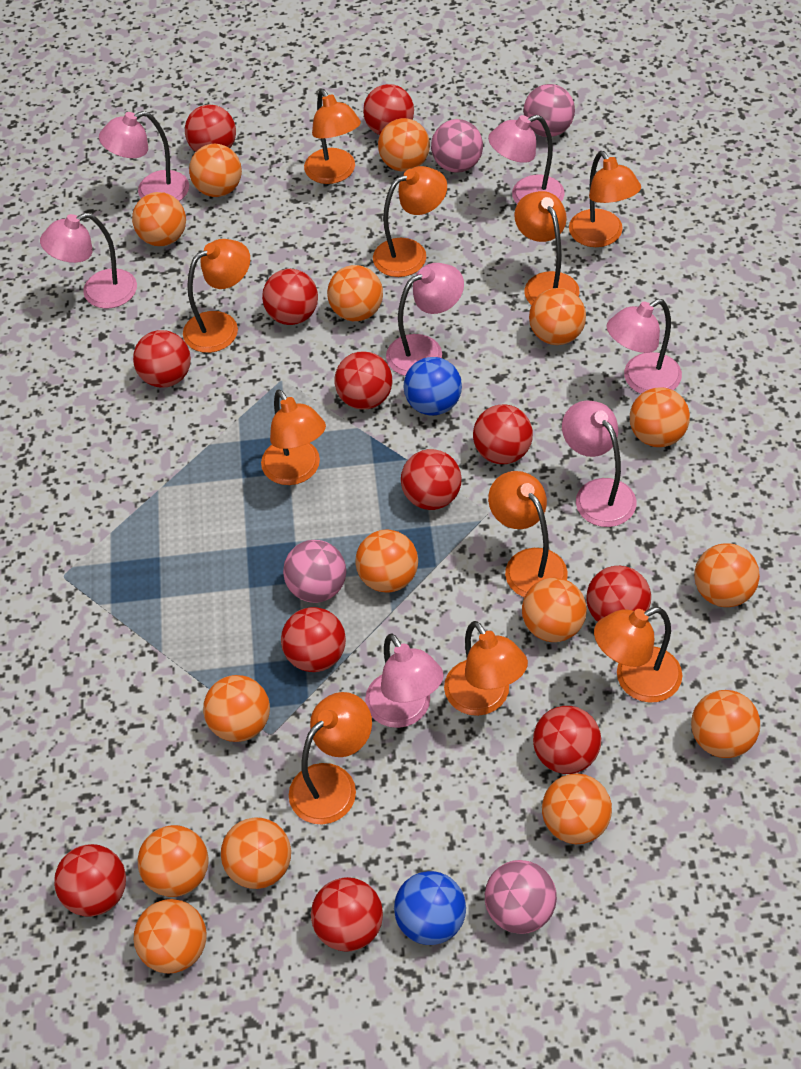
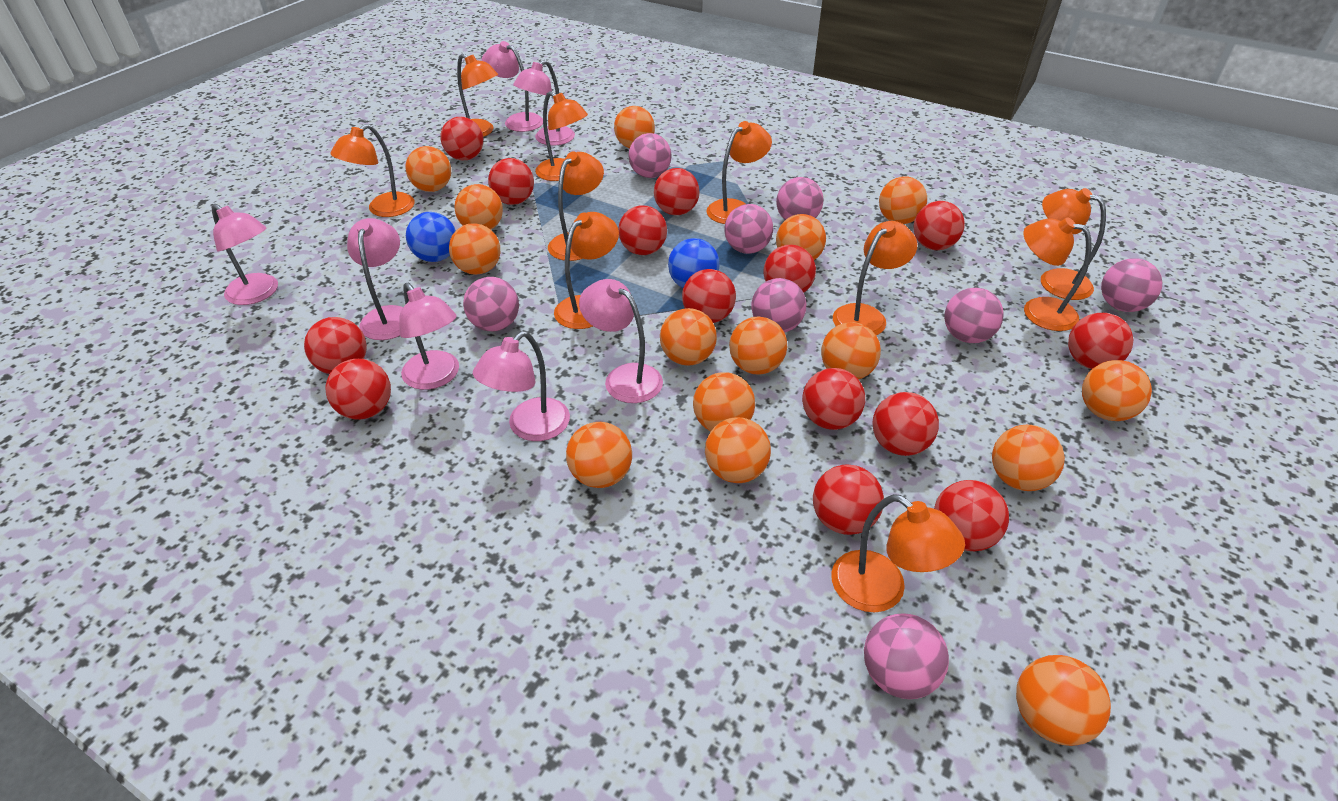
pink ball: 4 -> 8
red ball: 12 -> 14

